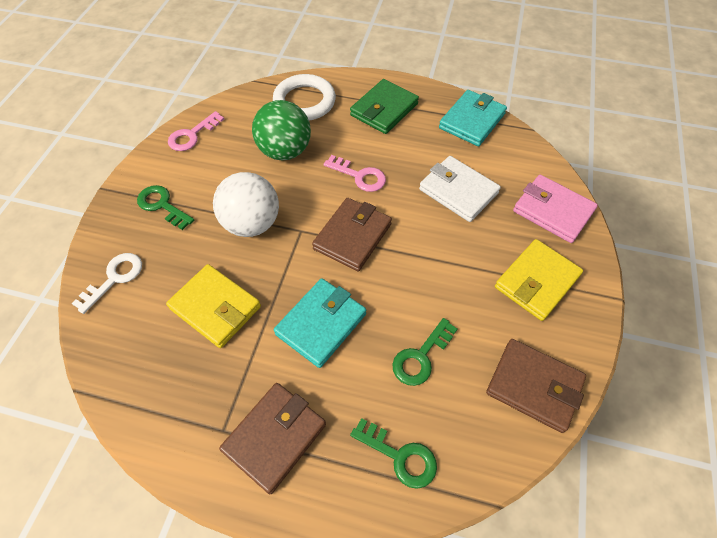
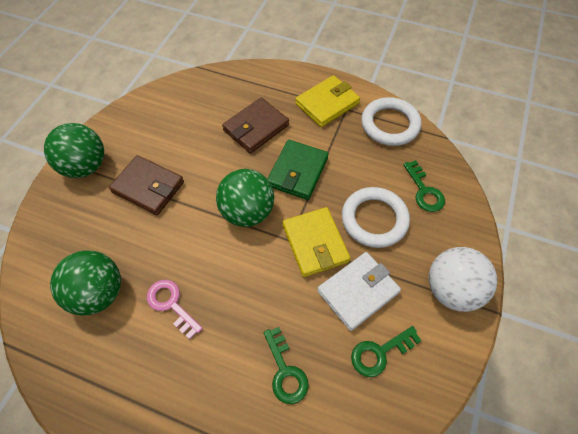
brown wallet: 3 -> 2
green ball: 1 -> 3
pink key: 2 -> 1
pink wallet: 1 -> 0
turquoise wallet: 2 -> 0
white key: 1 -> 0
white ring: 1 -> 2

